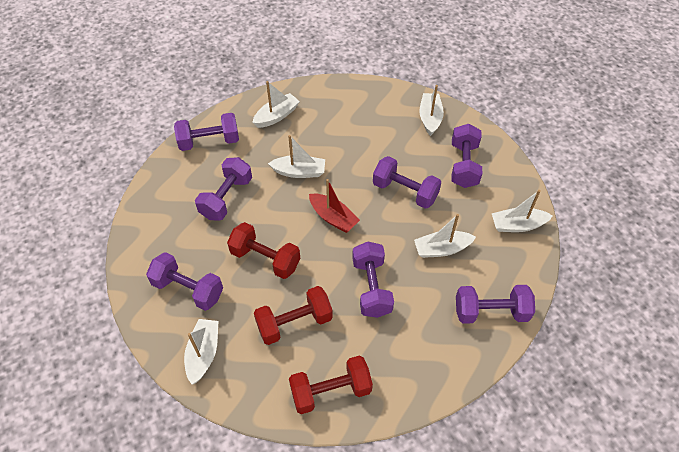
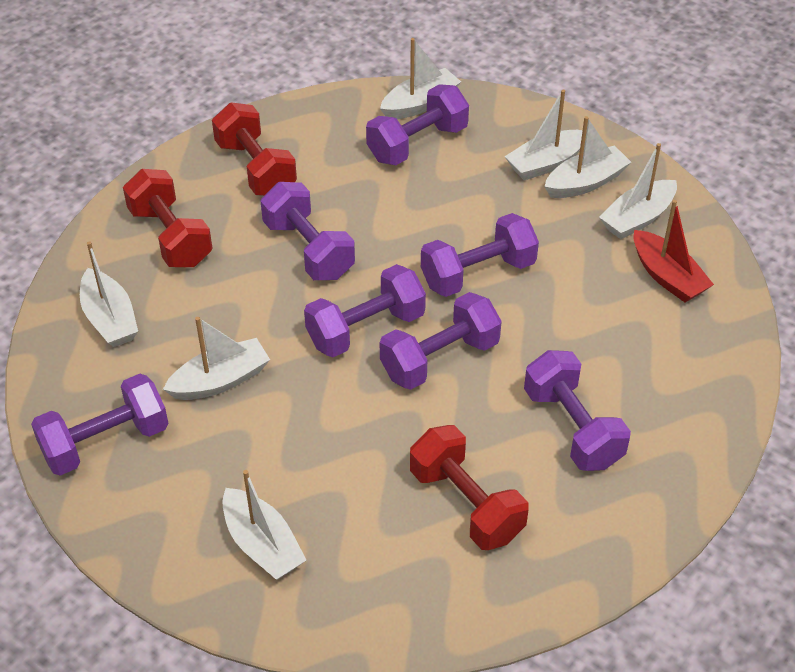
white boat: 6 -> 7

